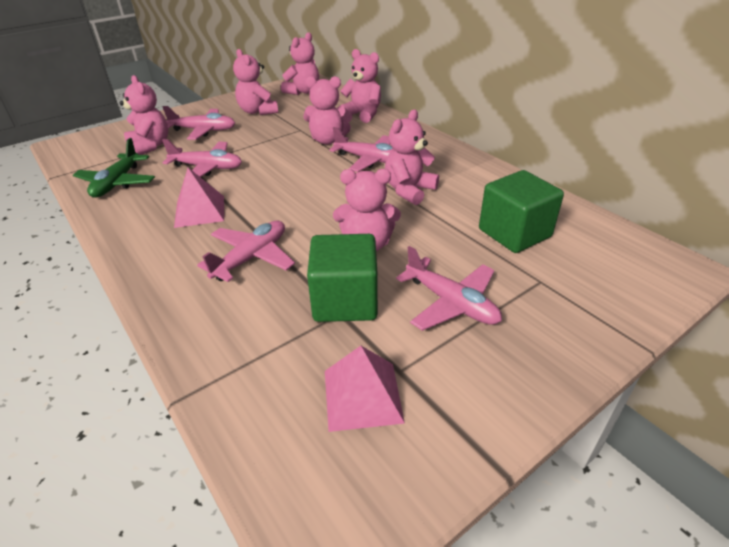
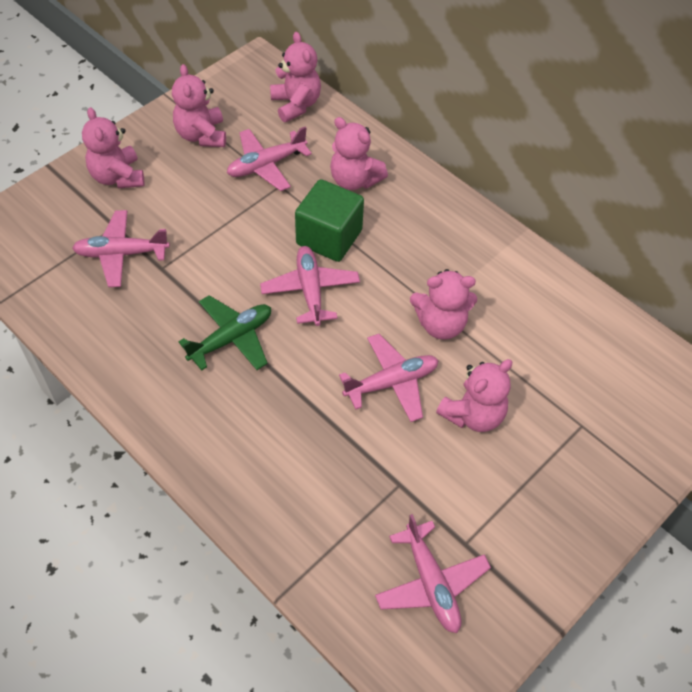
green cube: 2 -> 1
pink pyramid: 2 -> 0
pink teddy bear: 7 -> 6

